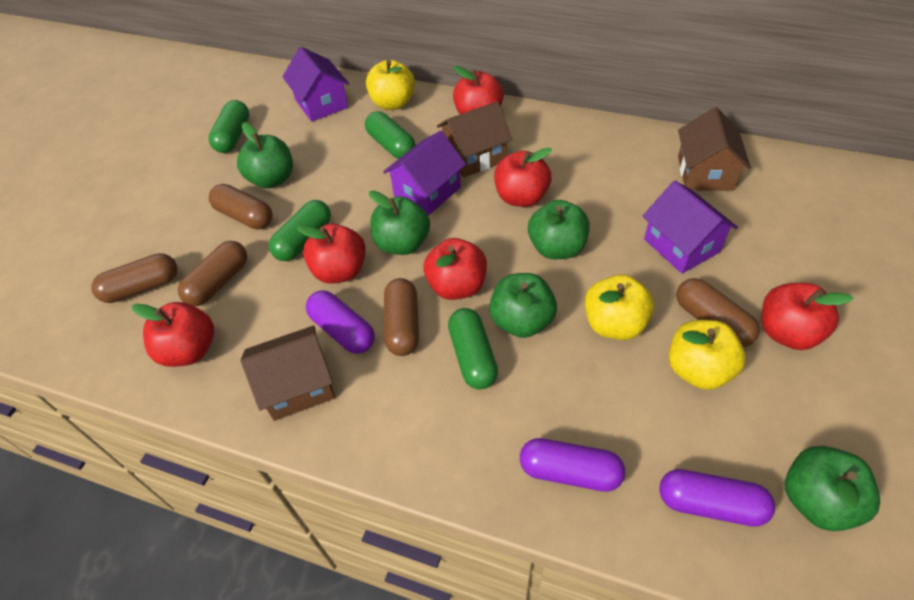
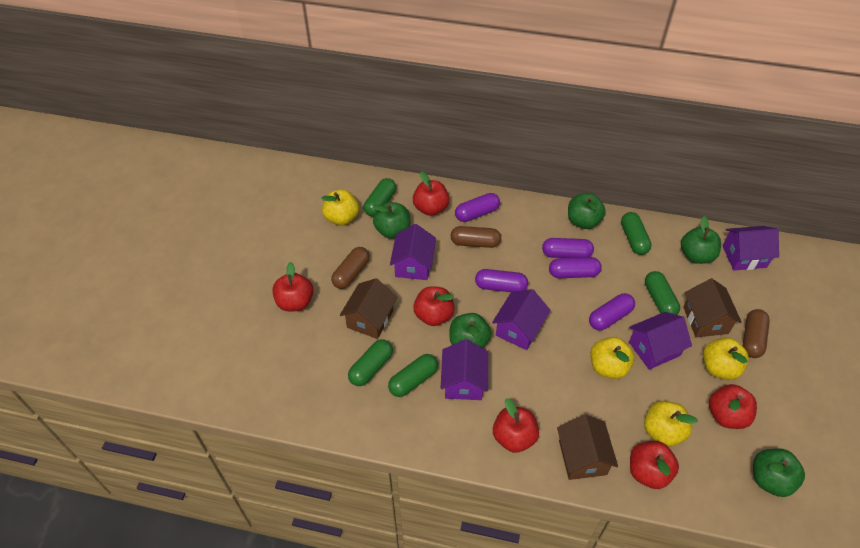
brown capsule: 5 -> 3
green capsule: 4 -> 5
purple capsule: 3 -> 5
purple house: 3 -> 5
yellow apple: 3 -> 4

